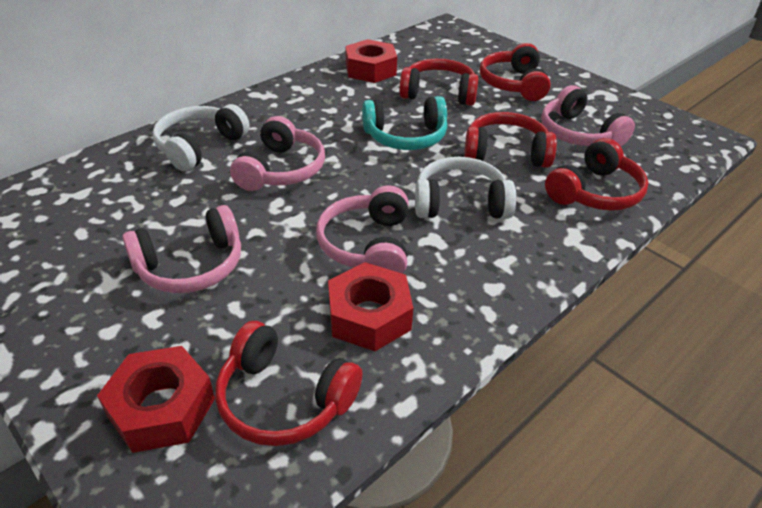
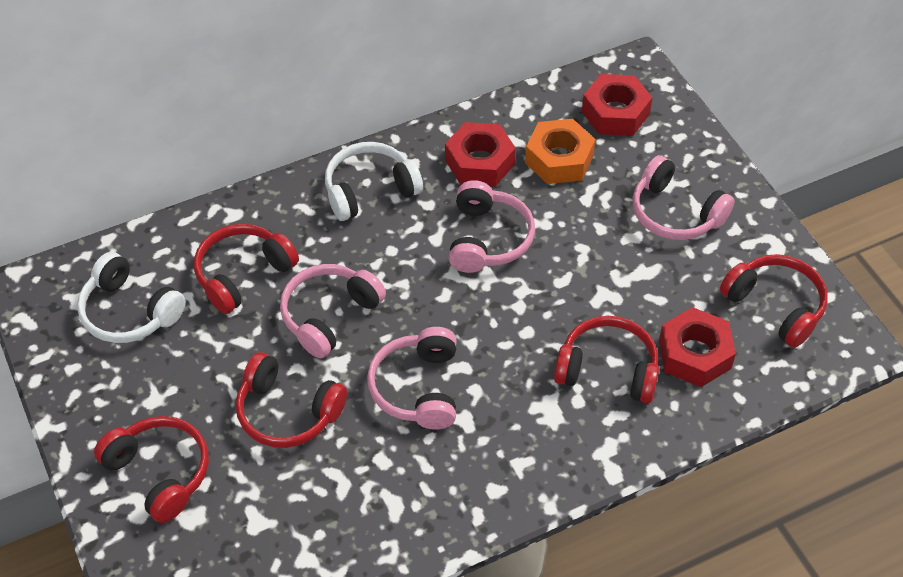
orange nut: 0 -> 1
turquoise headphones: 1 -> 0

